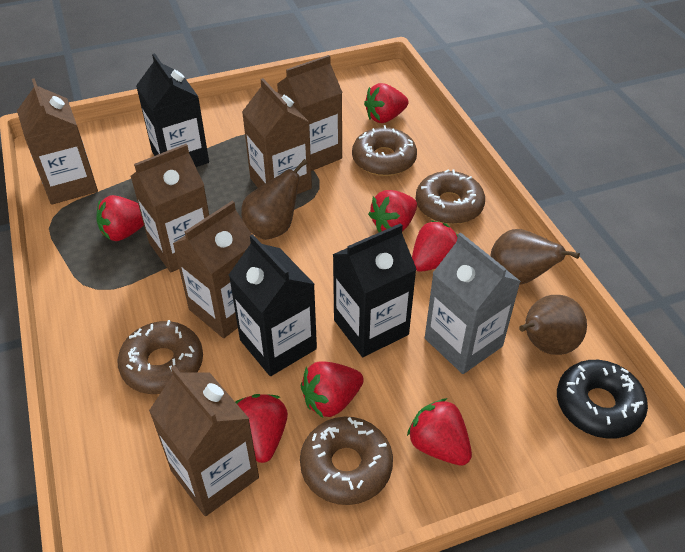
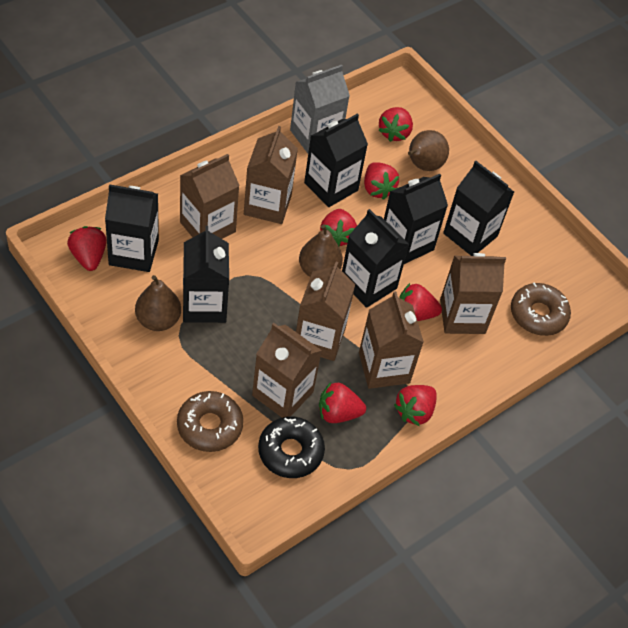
black carton: 3 -> 6
brown donut: 4 -> 2

